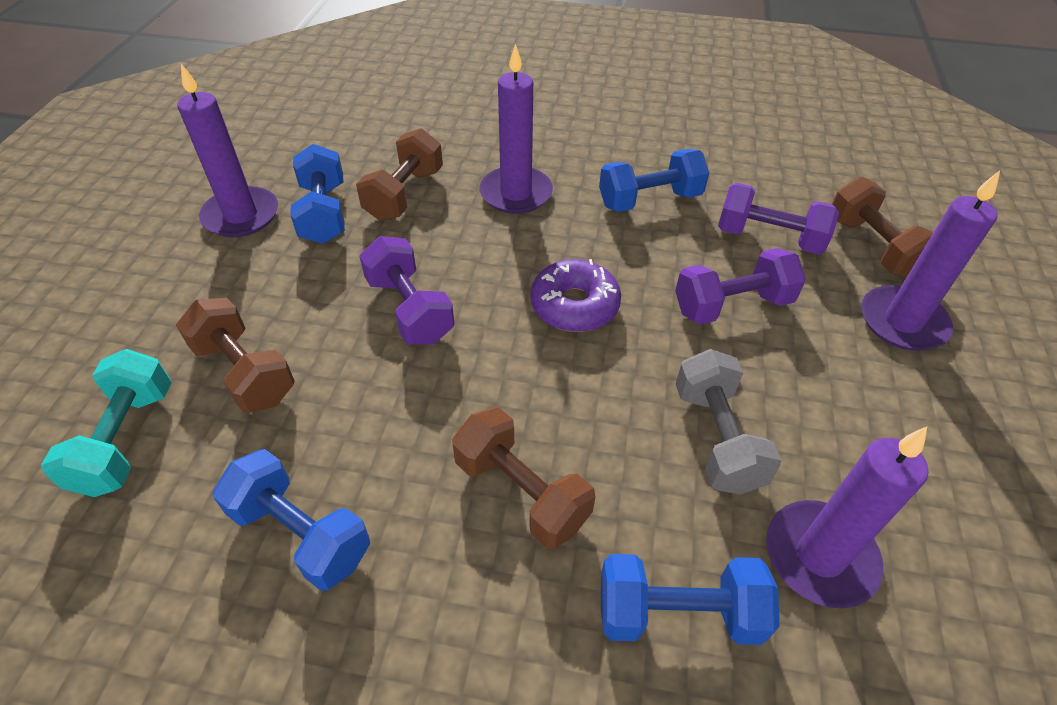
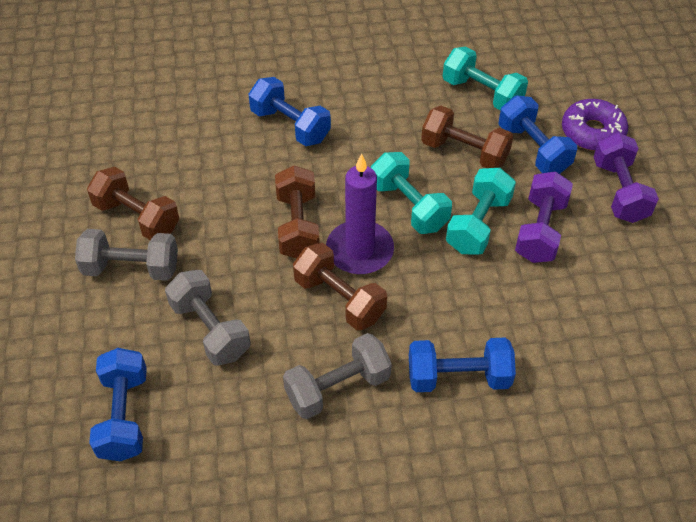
grey dumbbell: 1 -> 3
purple candle: 4 -> 1
purple dumbbell: 3 -> 2
turquoise dumbbell: 1 -> 3

